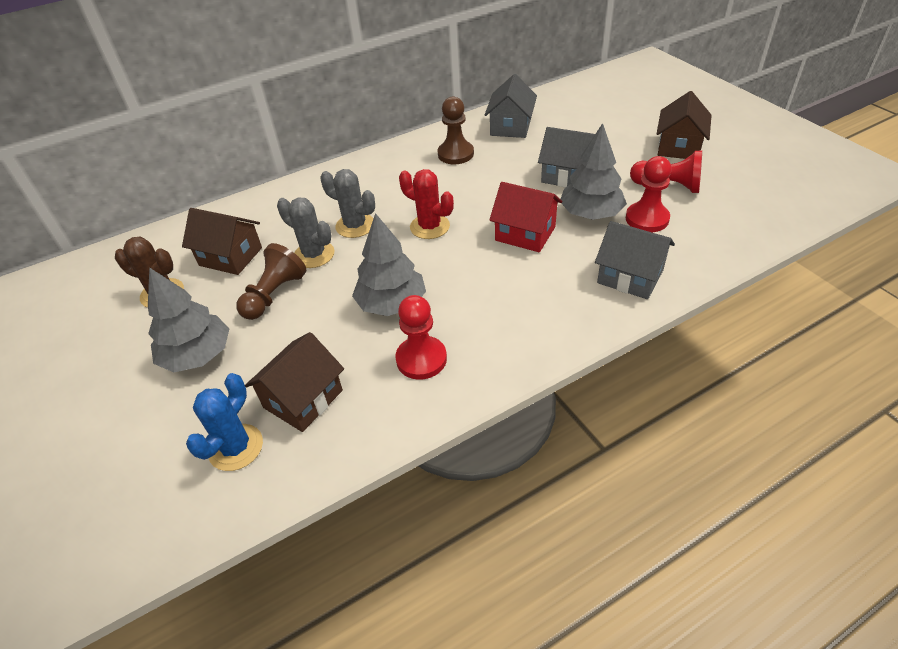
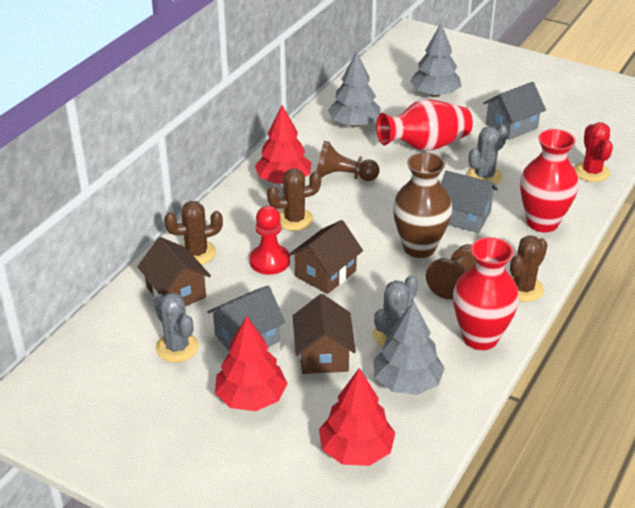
blue cactus: 1 -> 0
brown cactus: 1 -> 3
brown vase: 0 -> 1
grey cactus: 2 -> 3
red house: 1 -> 0
red pawn: 3 -> 1
red tree: 0 -> 3
red vase: 0 -> 3

